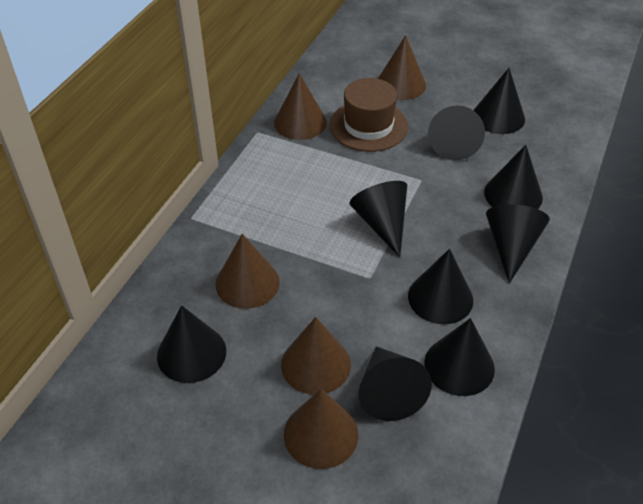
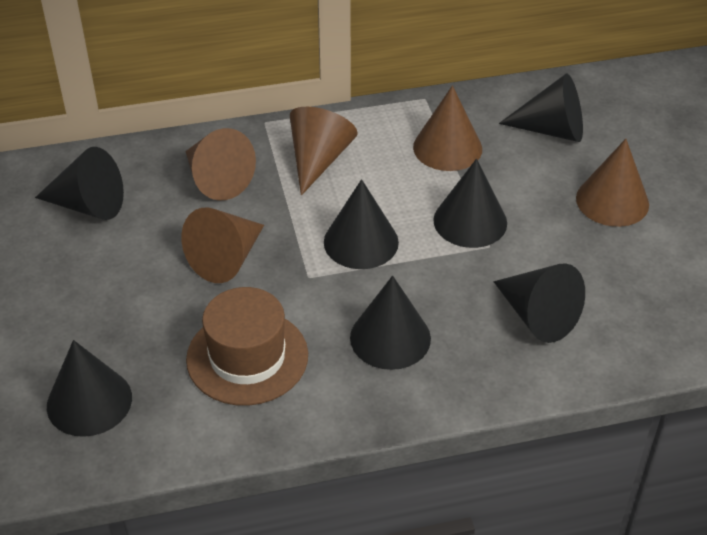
black cone: 9 -> 7

